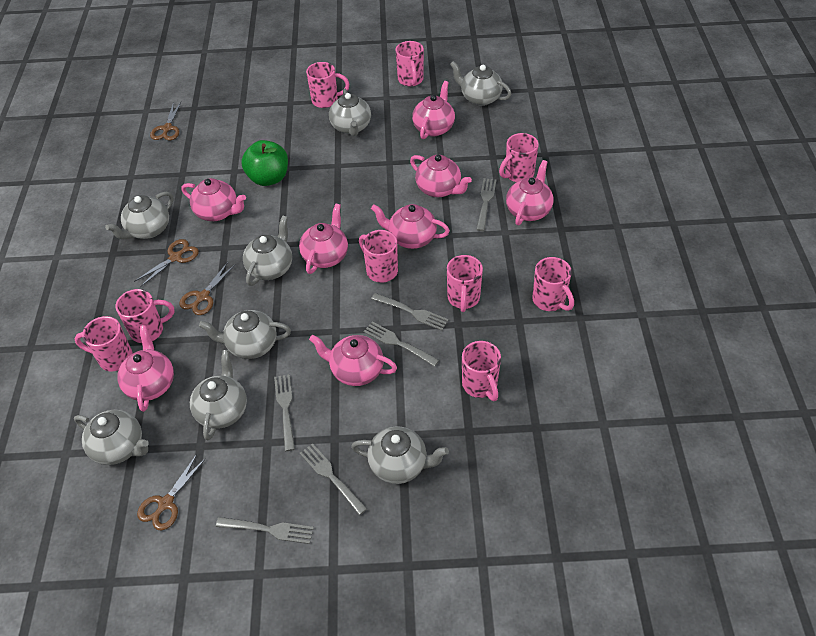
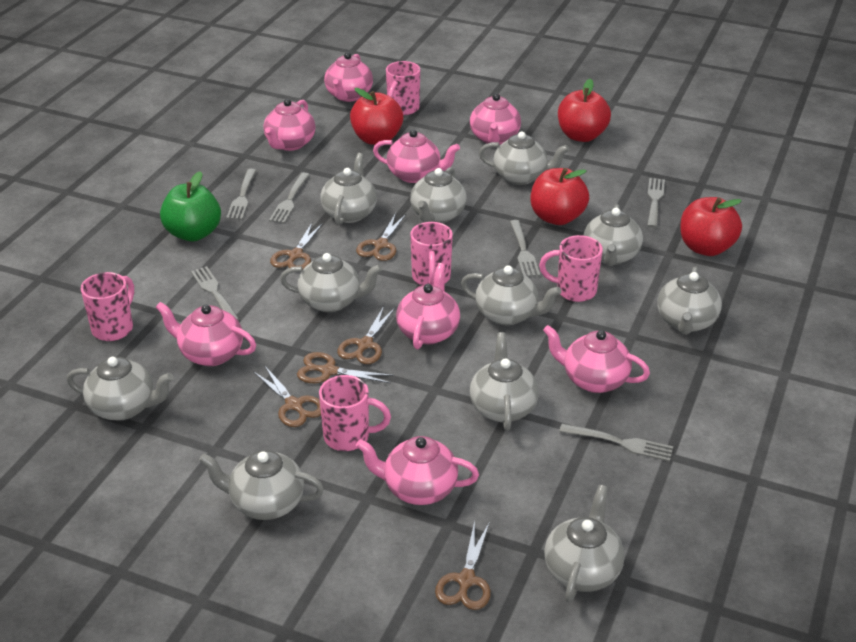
brown scissors: 4 -> 6
grey teapot: 8 -> 11
pink mug: 9 -> 5
red apple: 0 -> 4

